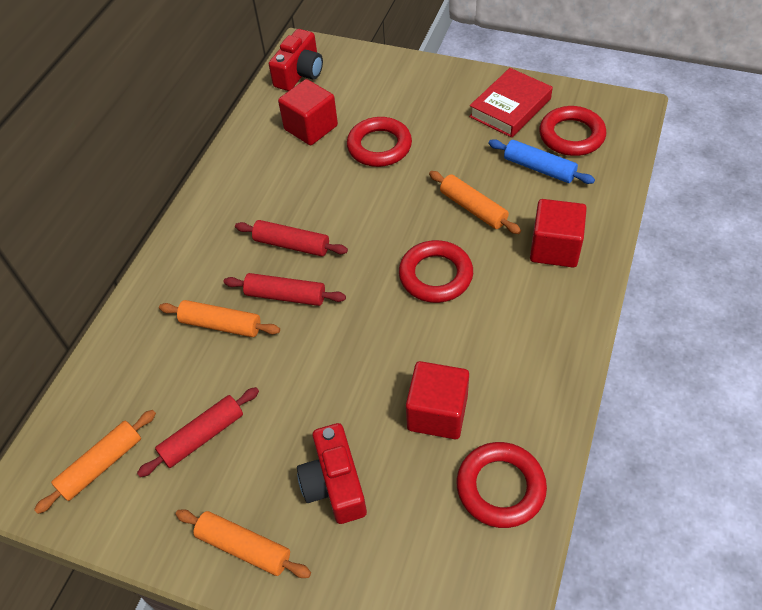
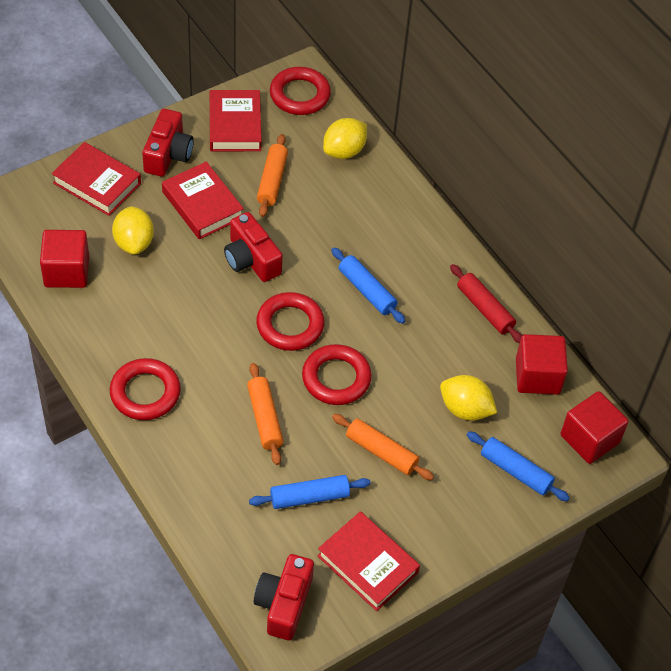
blue rolling pin: 1 -> 3
orange rolling pin: 4 -> 3
red book: 1 -> 4
red camera: 2 -> 3
red rolling pin: 3 -> 1
yellow lemon: 0 -> 3

